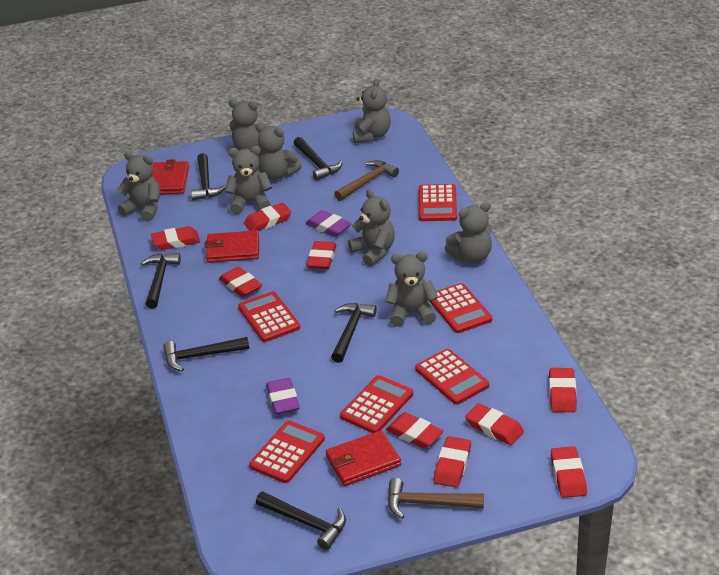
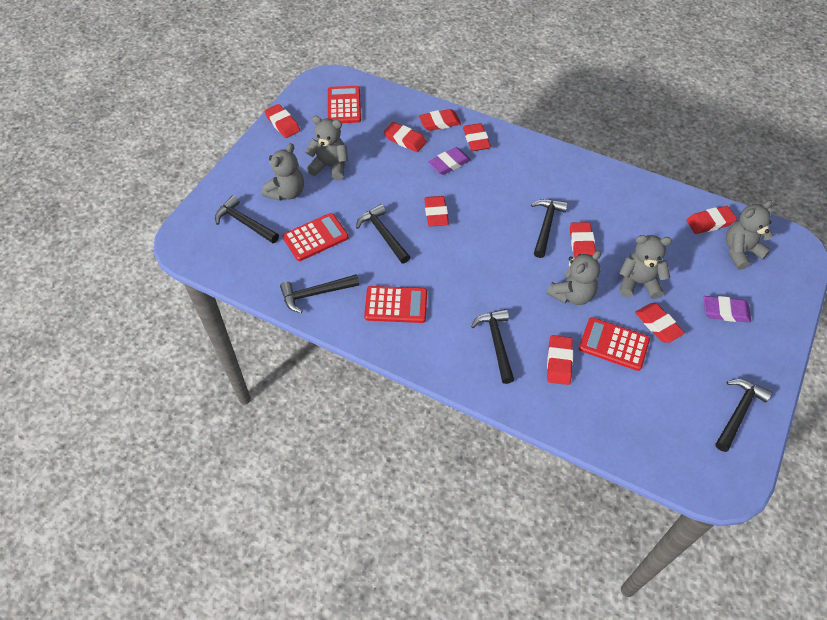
brown hammer: 2 -> 0
grey teddy bear: 8 -> 5
red calculator: 6 -> 4
red wallet: 3 -> 0

